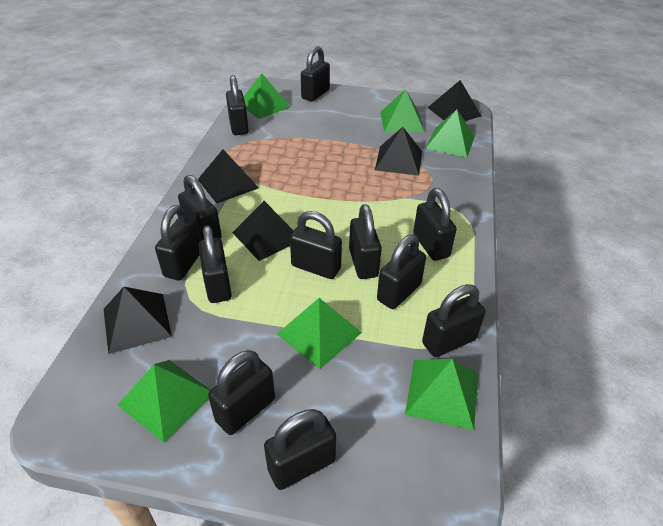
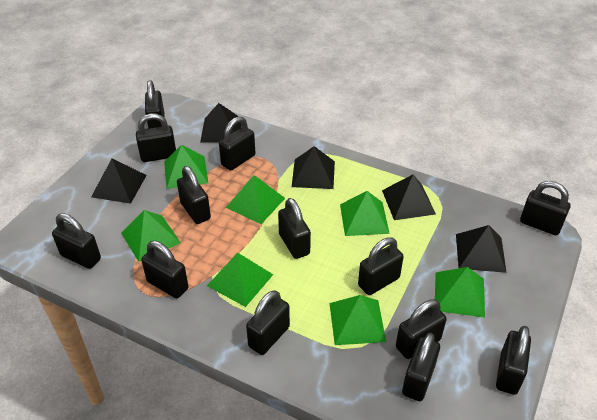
black padlock: 12 -> 13
green pyramid: 6 -> 7

